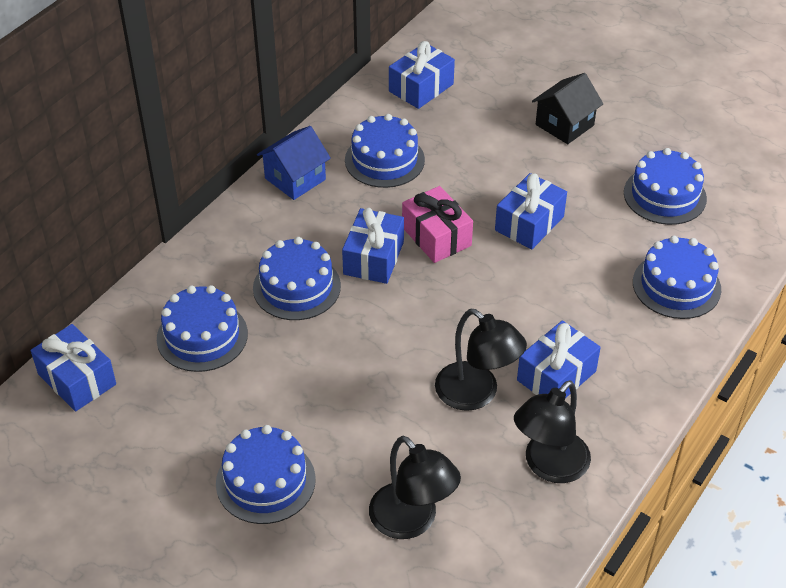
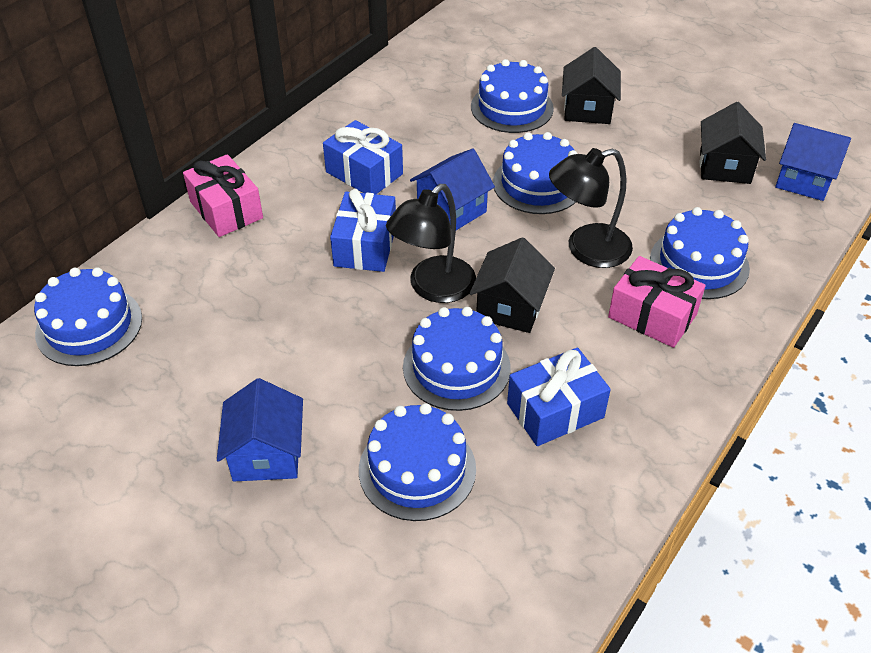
black house: 1 -> 3
black lamp: 3 -> 2
blue gift: 5 -> 3
blue house: 1 -> 3
pink gift: 1 -> 2

